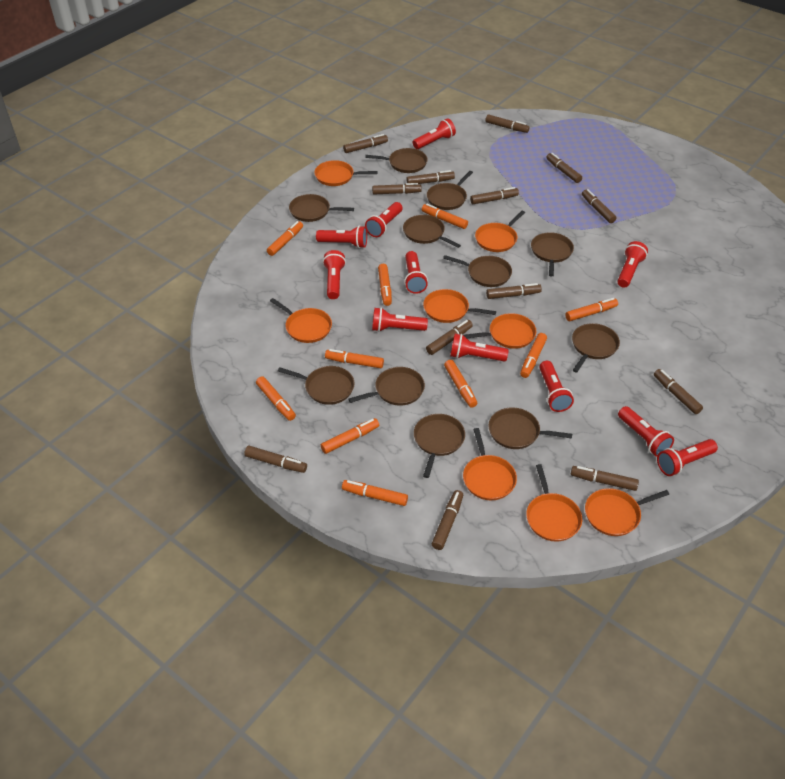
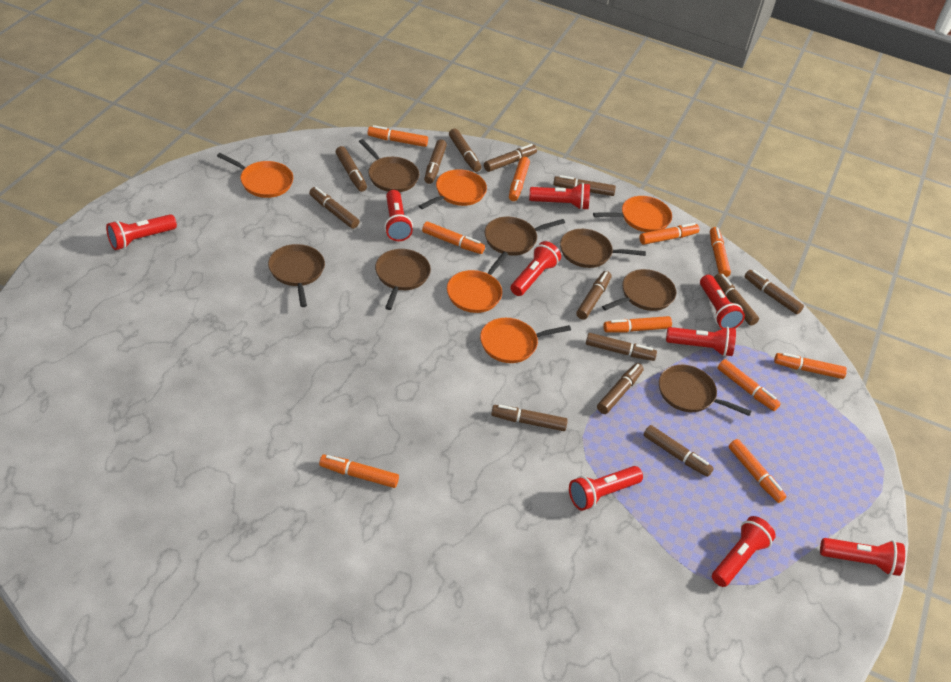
brown pan: 11 -> 7
orange pan: 8 -> 5
red flashlight: 11 -> 9

